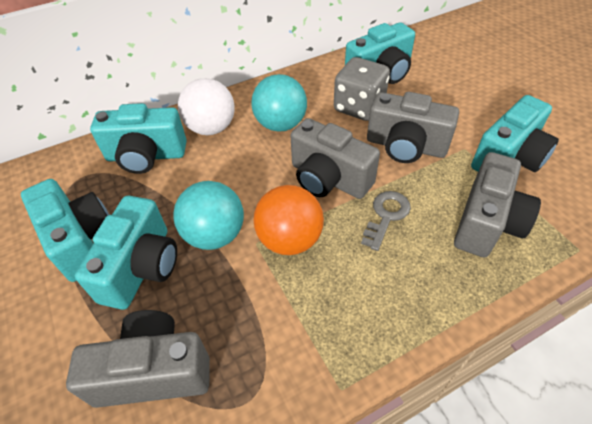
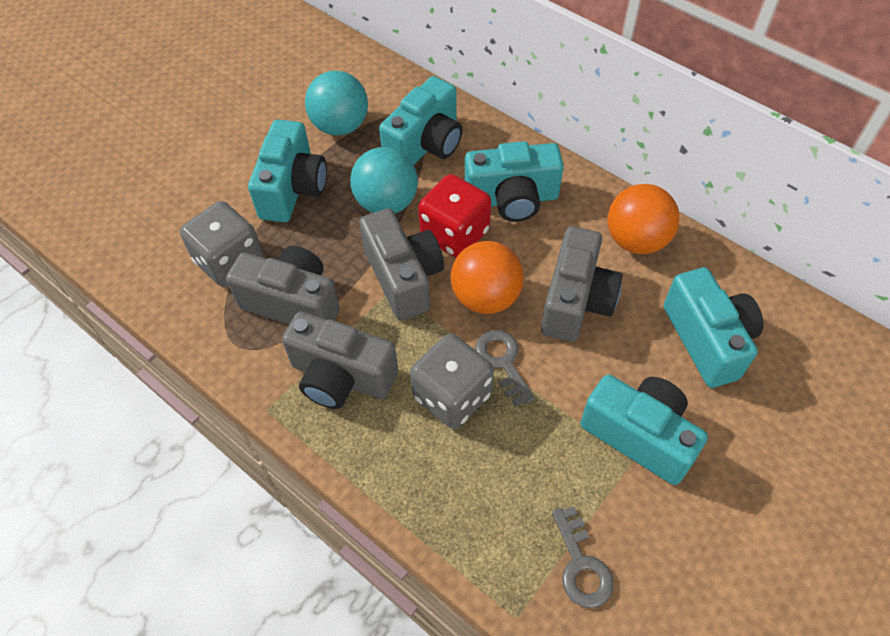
grey dice: 1 -> 2
grey key: 1 -> 2
orange ball: 1 -> 2
red dice: 0 -> 1
white ball: 1 -> 0

